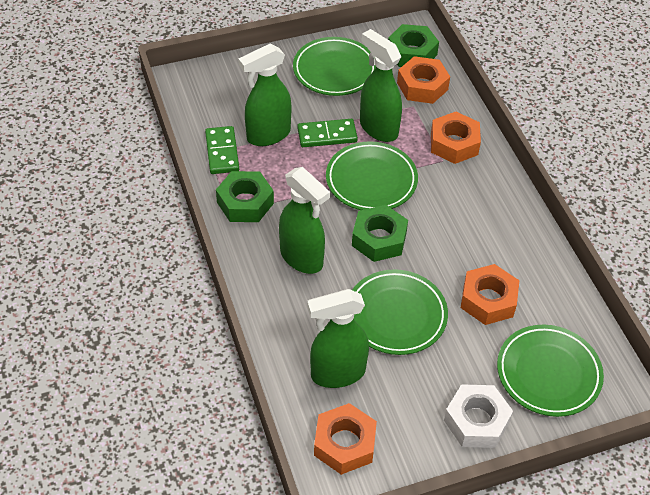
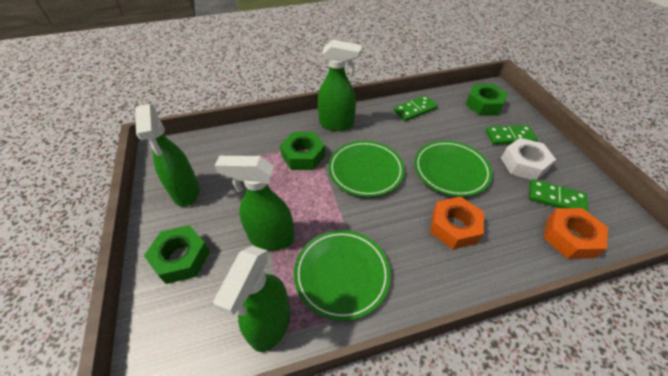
green domino: 2 -> 3
green plate: 4 -> 3
orange nut: 4 -> 2

